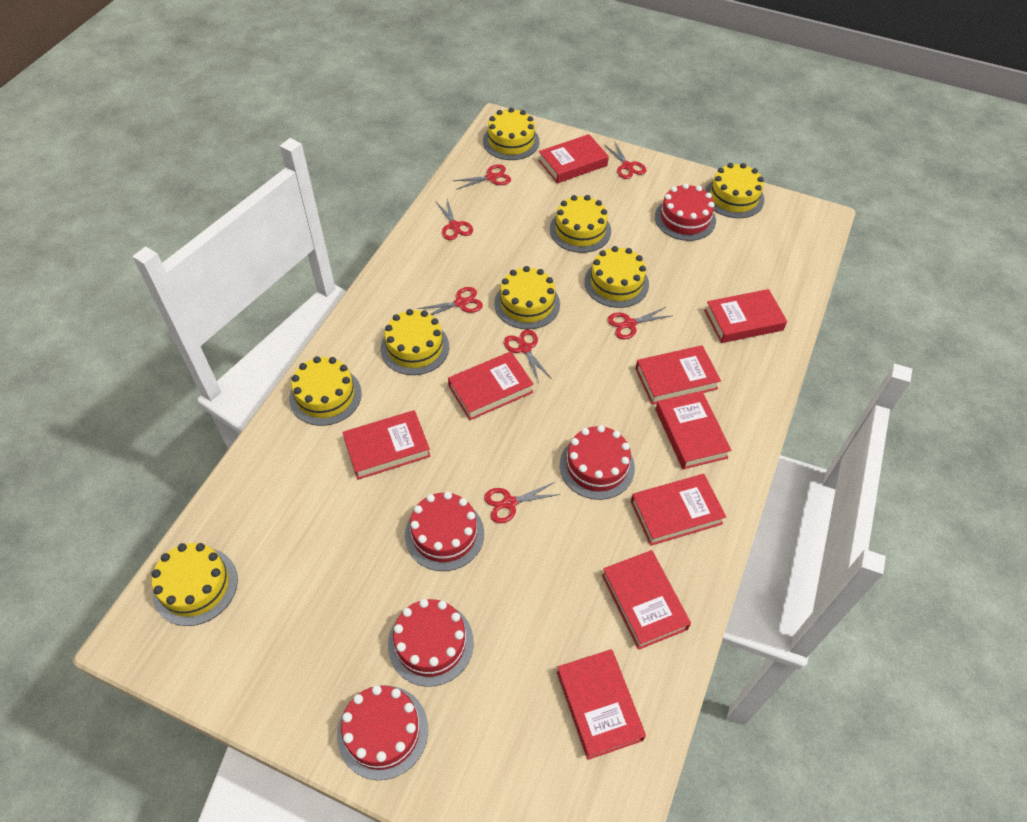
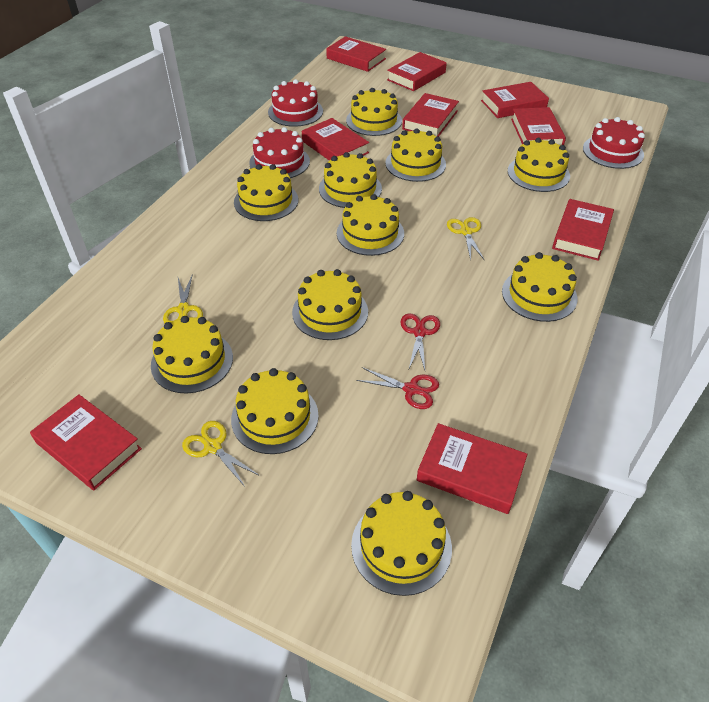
red cake: 5 -> 3
red scissors: 7 -> 2
yellow cake: 8 -> 11
yellow scissors: 0 -> 3

